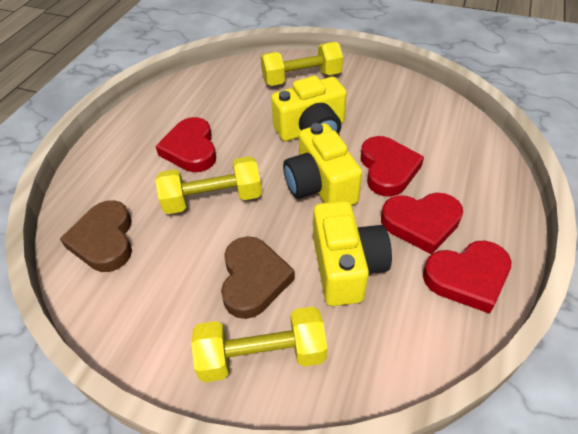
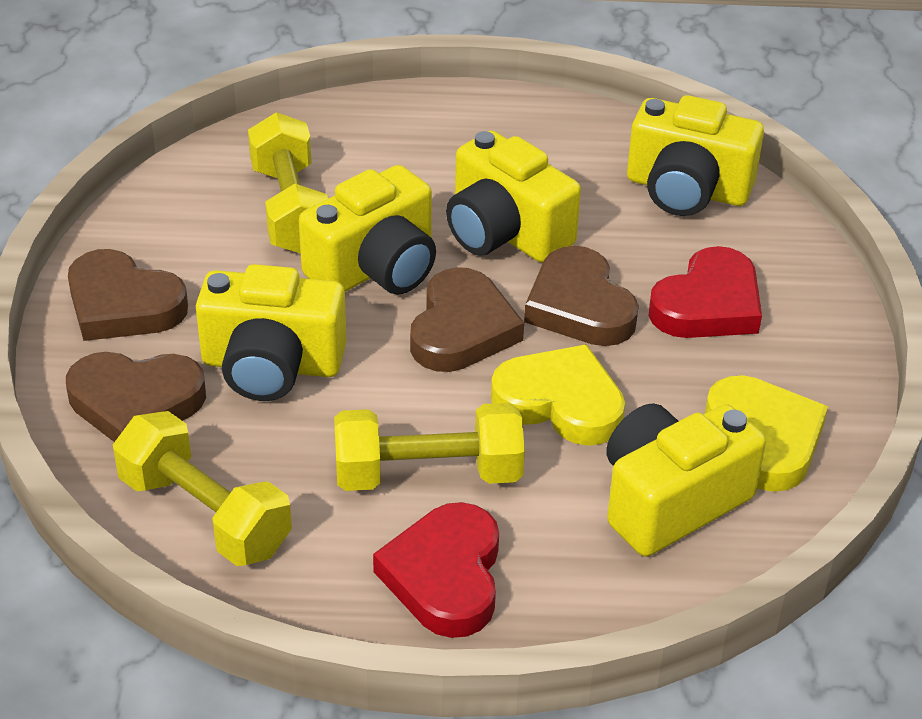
brown heart: 2 -> 4
red heart: 4 -> 2
yellow camera: 3 -> 5
yellow heart: 0 -> 2

